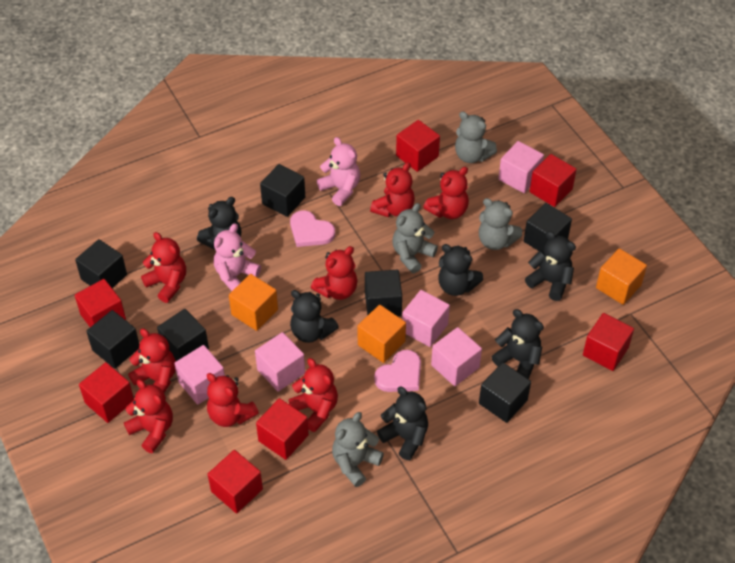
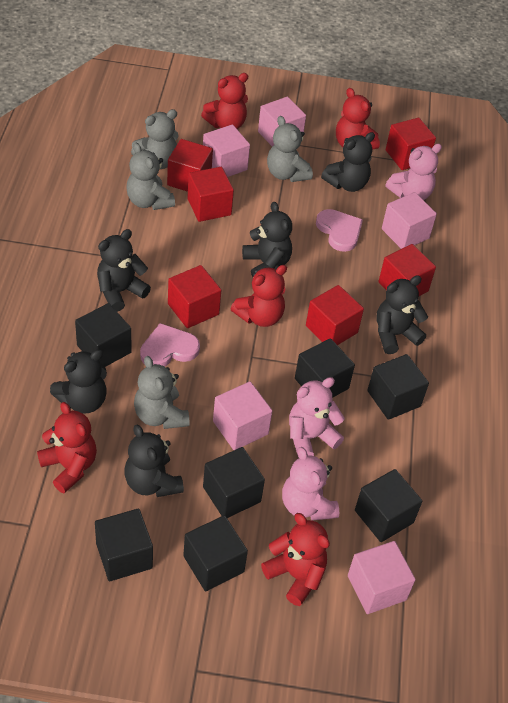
orange cube: 3 -> 0
pink teddy bear: 2 -> 3
red cube: 7 -> 6
red teddy bear: 8 -> 5

